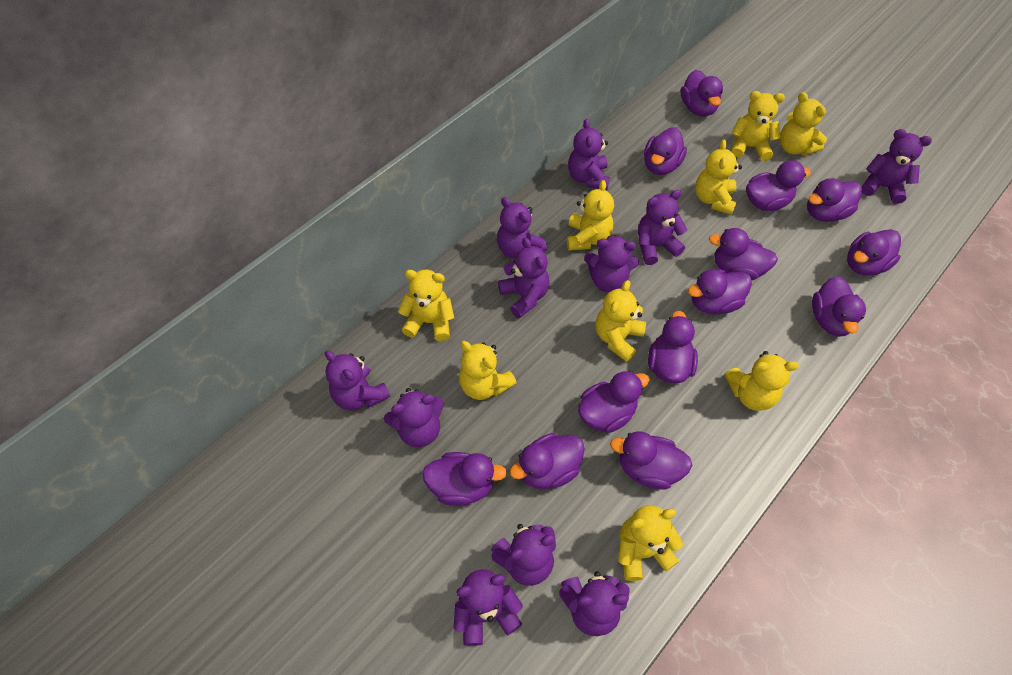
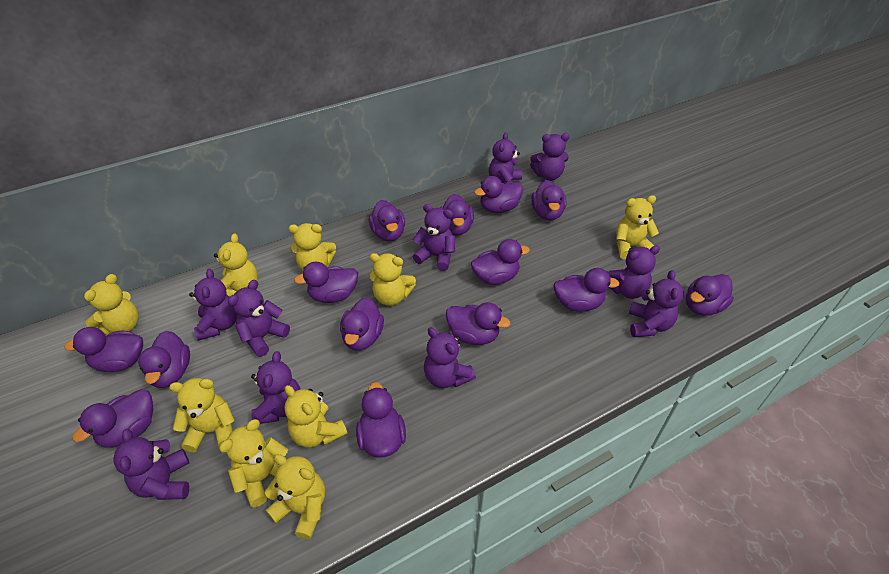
purple duck: 13 -> 14
purple teddy bear: 11 -> 10

